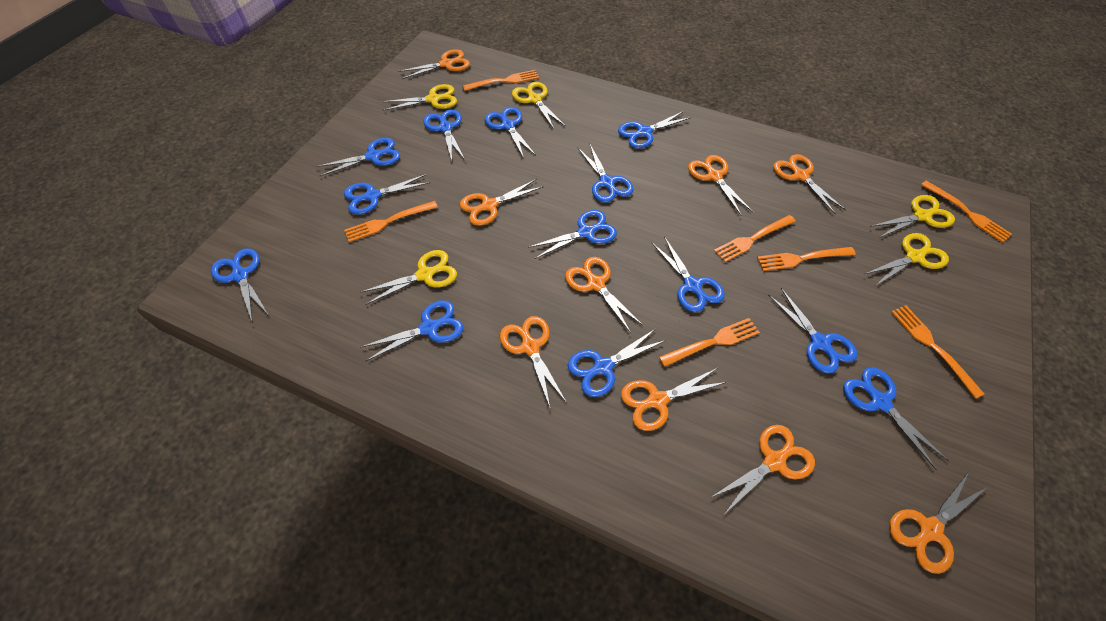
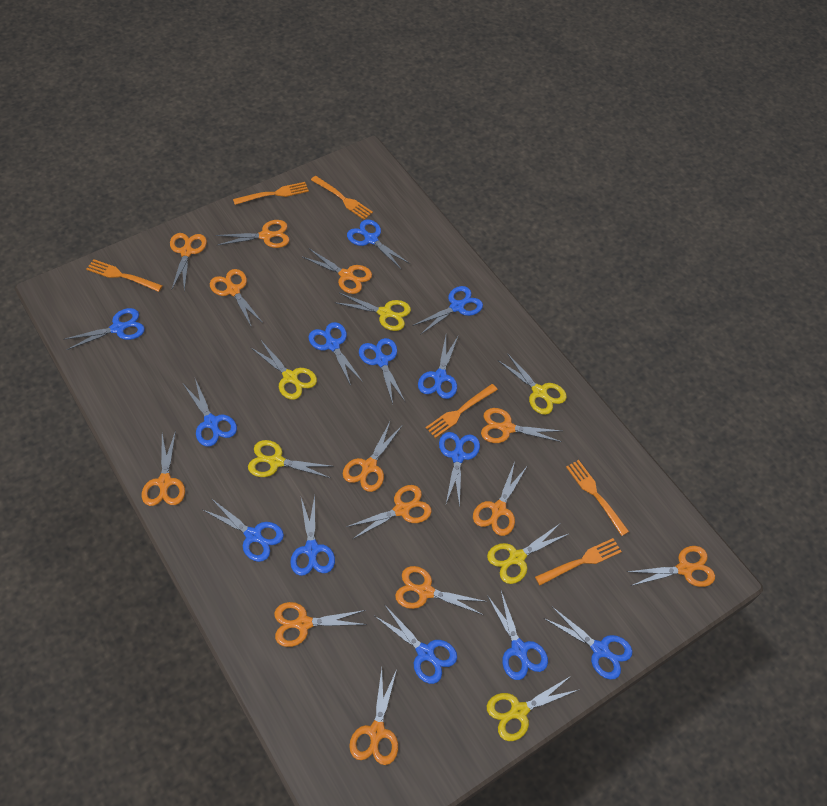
orange fork: 7 -> 6
orange scissors: 9 -> 13
yellow scissors: 5 -> 6

